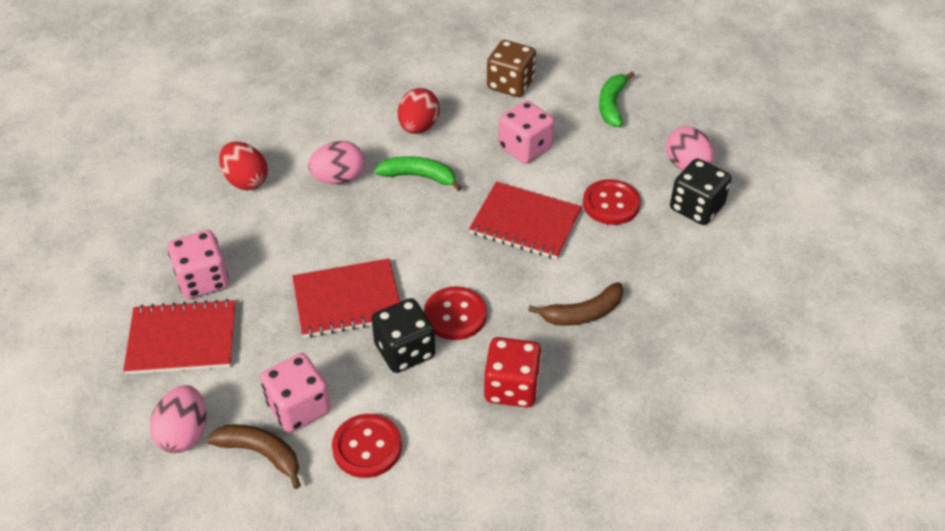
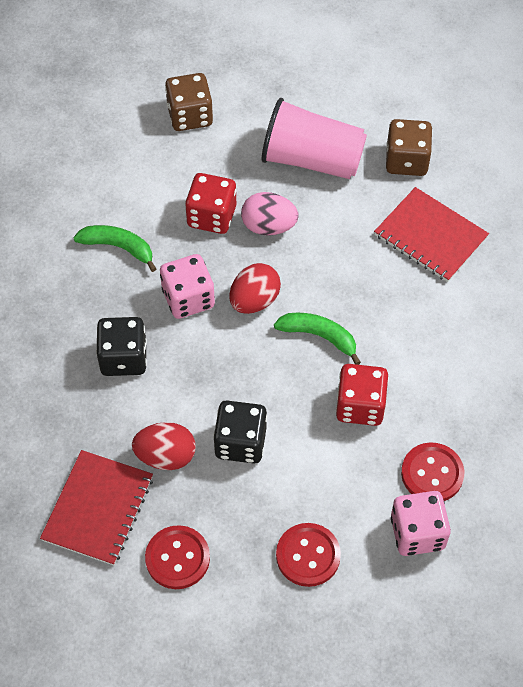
brown banana: 2 -> 0
brown dice: 1 -> 2
pink cup: 0 -> 1
pink dice: 3 -> 2
pink egg: 3 -> 1
red dice: 1 -> 2
red notebook: 3 -> 2

